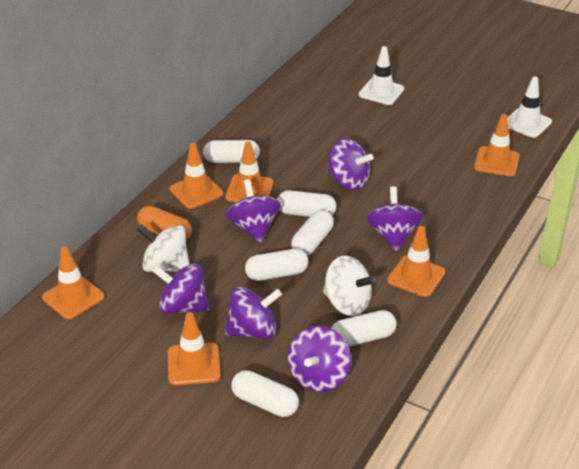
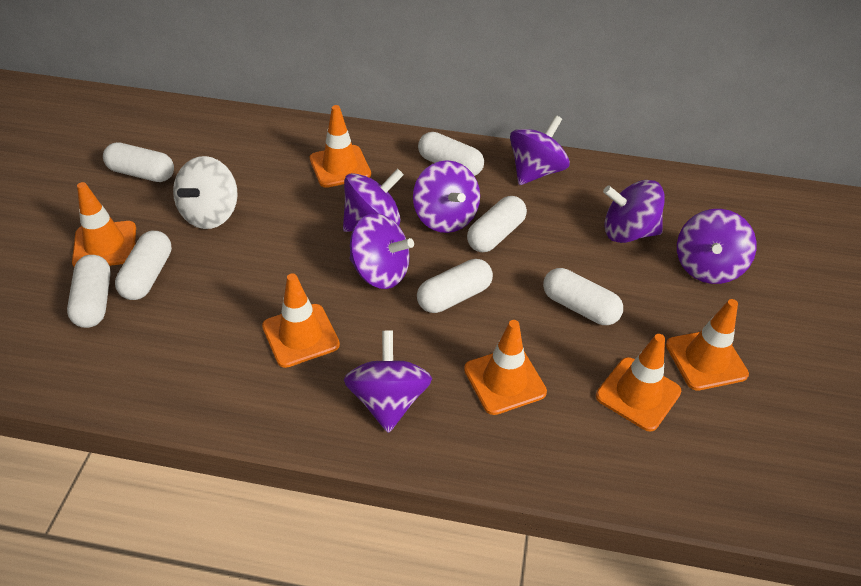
orange capsule: 1 -> 0
purple spinning top: 6 -> 7
white capsule: 6 -> 7
white spinning top: 2 -> 1
white traffic cone: 2 -> 0

